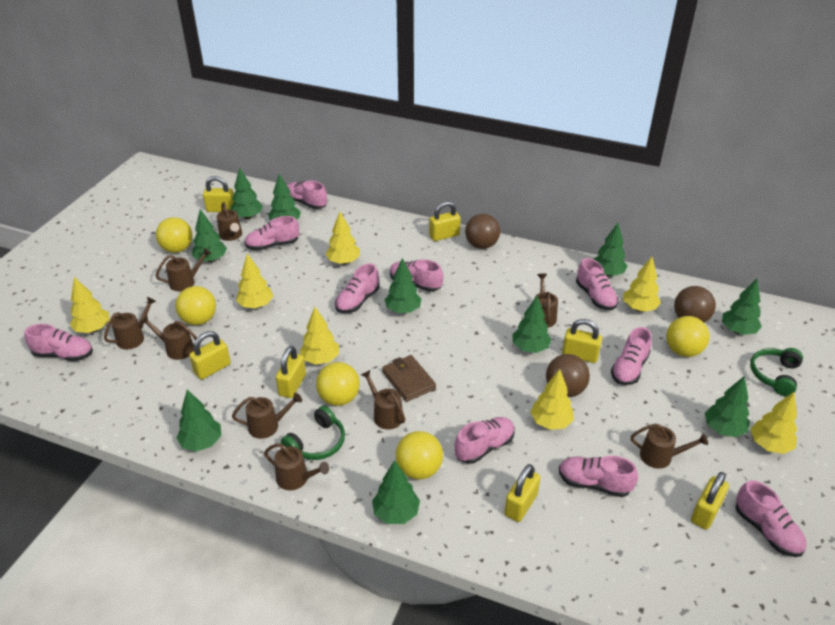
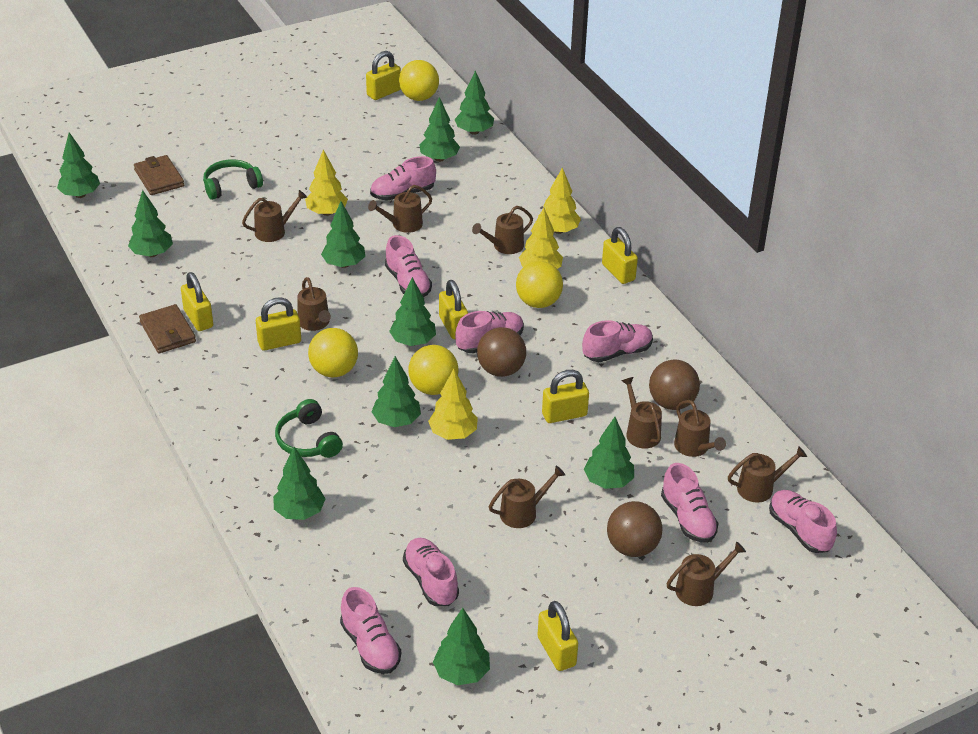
brown wallet: 1 -> 2
pink shoe: 10 -> 8
yellow ball: 5 -> 4
yellow tree: 7 -> 4

